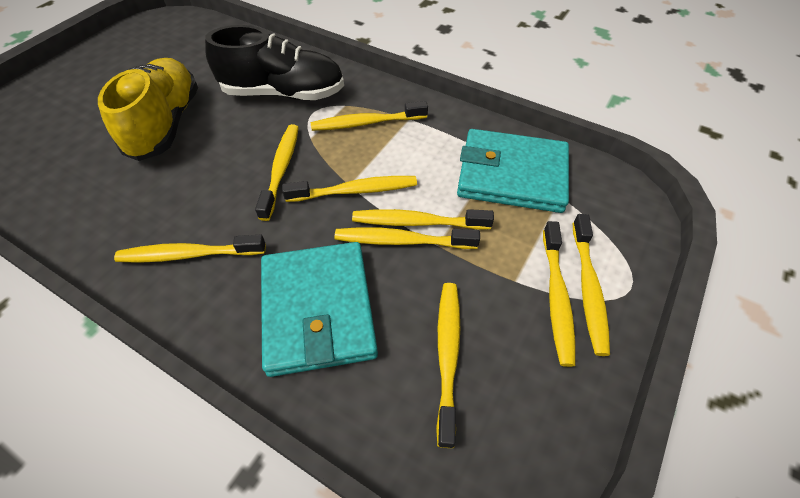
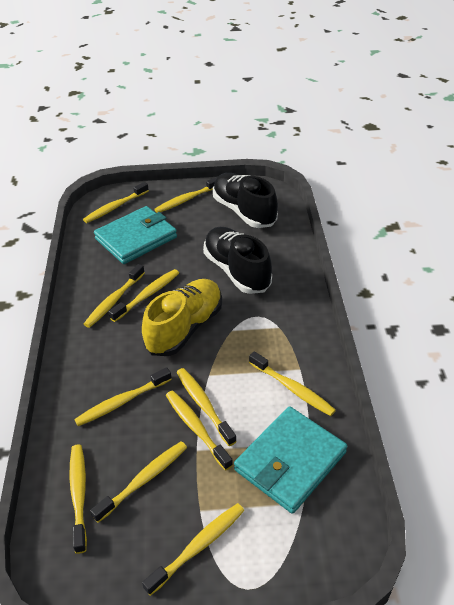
black shoe: 1 -> 2
yellow toothbrush: 9 -> 11

